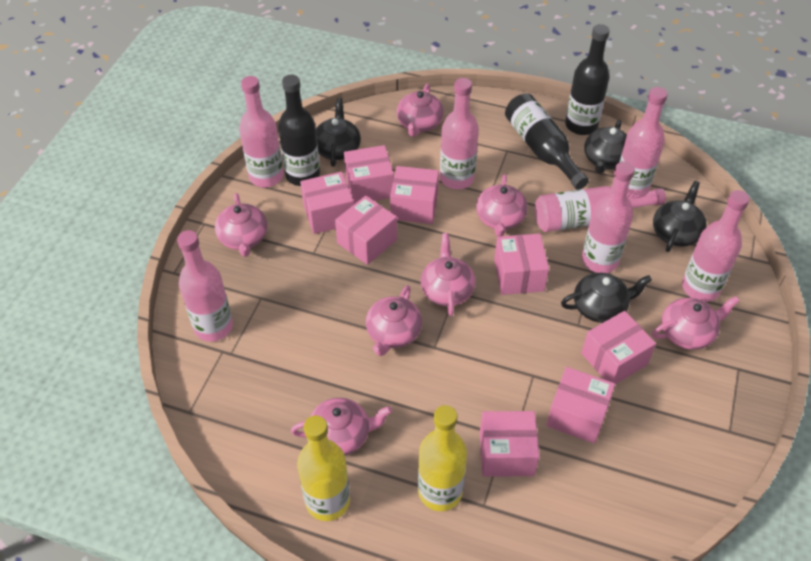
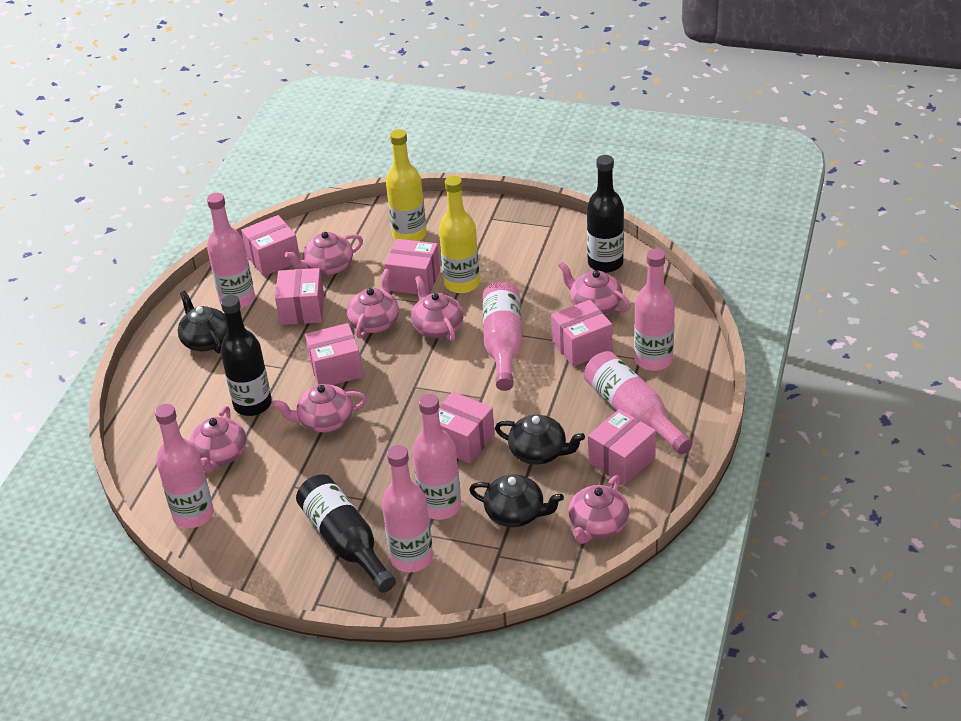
black teapot: 4 -> 3
pink box: 8 -> 7

